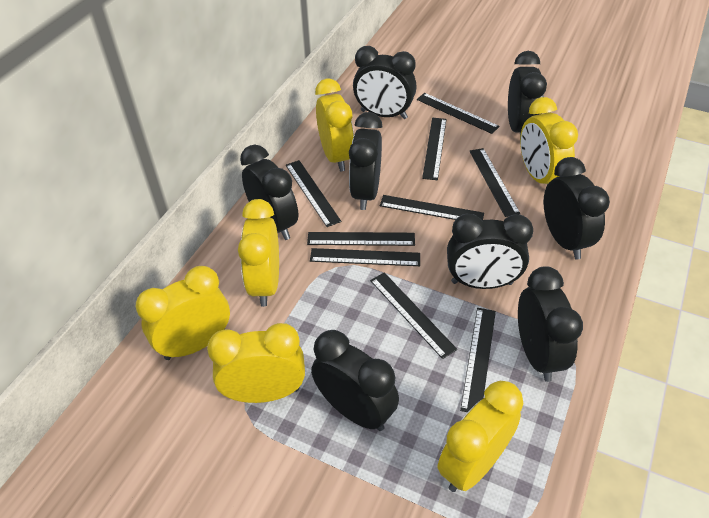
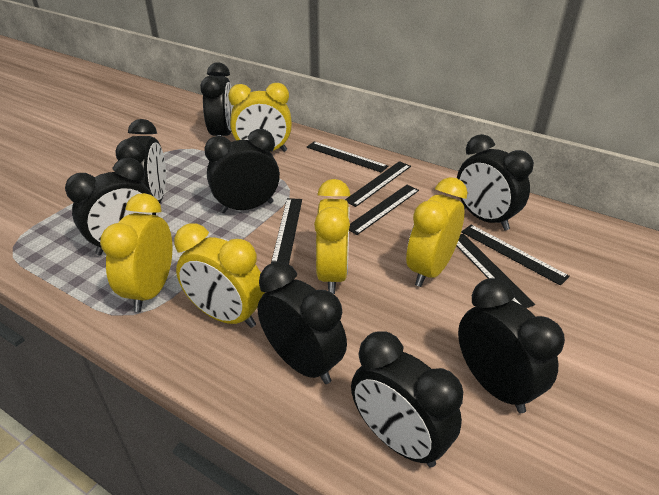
black ruler: 9 -> 6
yellow clock: 6 -> 5

